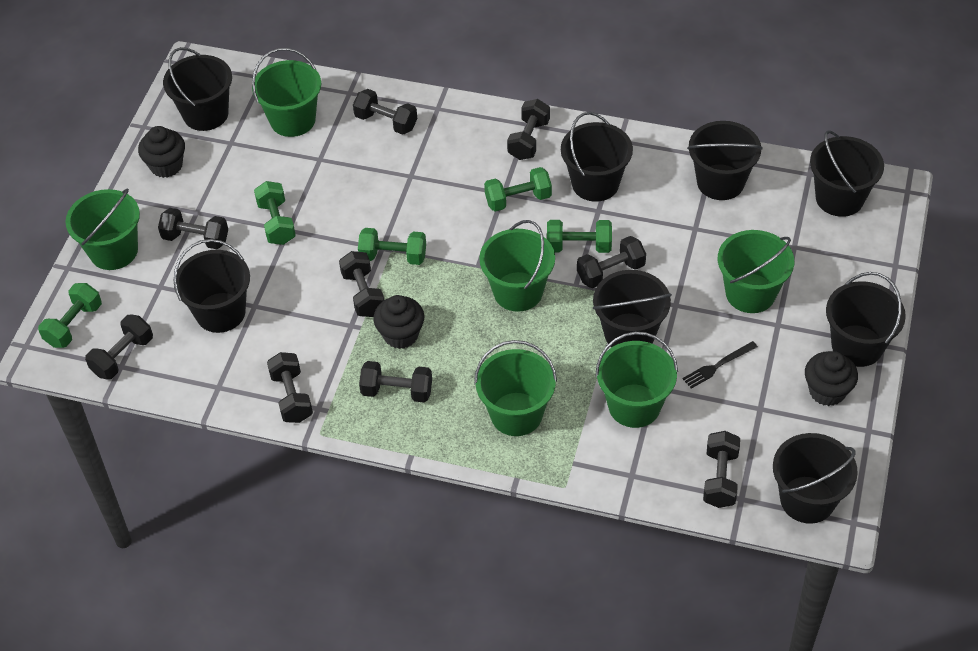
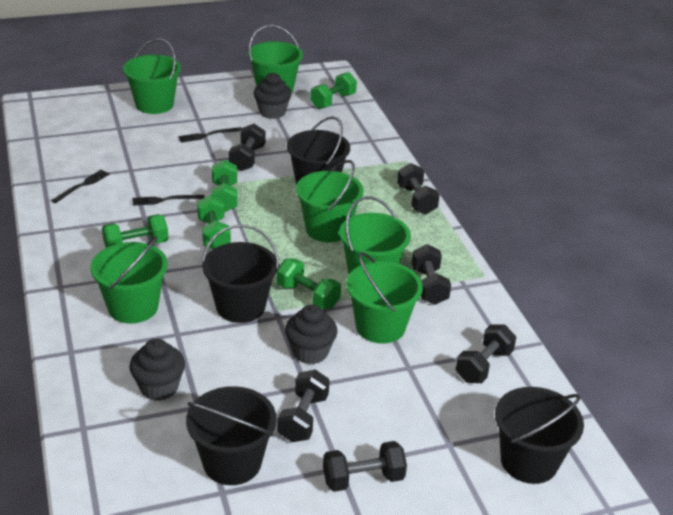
black bucket: 8 -> 4
black dumbbell: 9 -> 6
black fork: 1 -> 3

